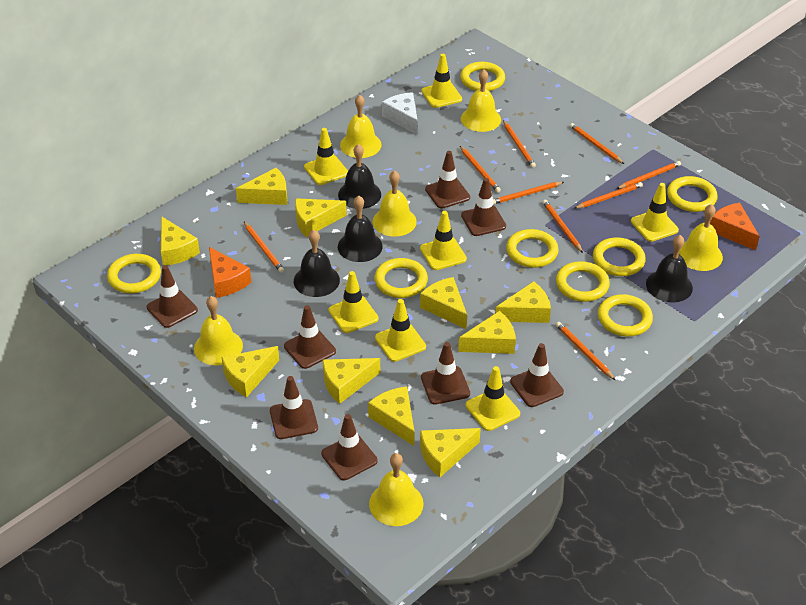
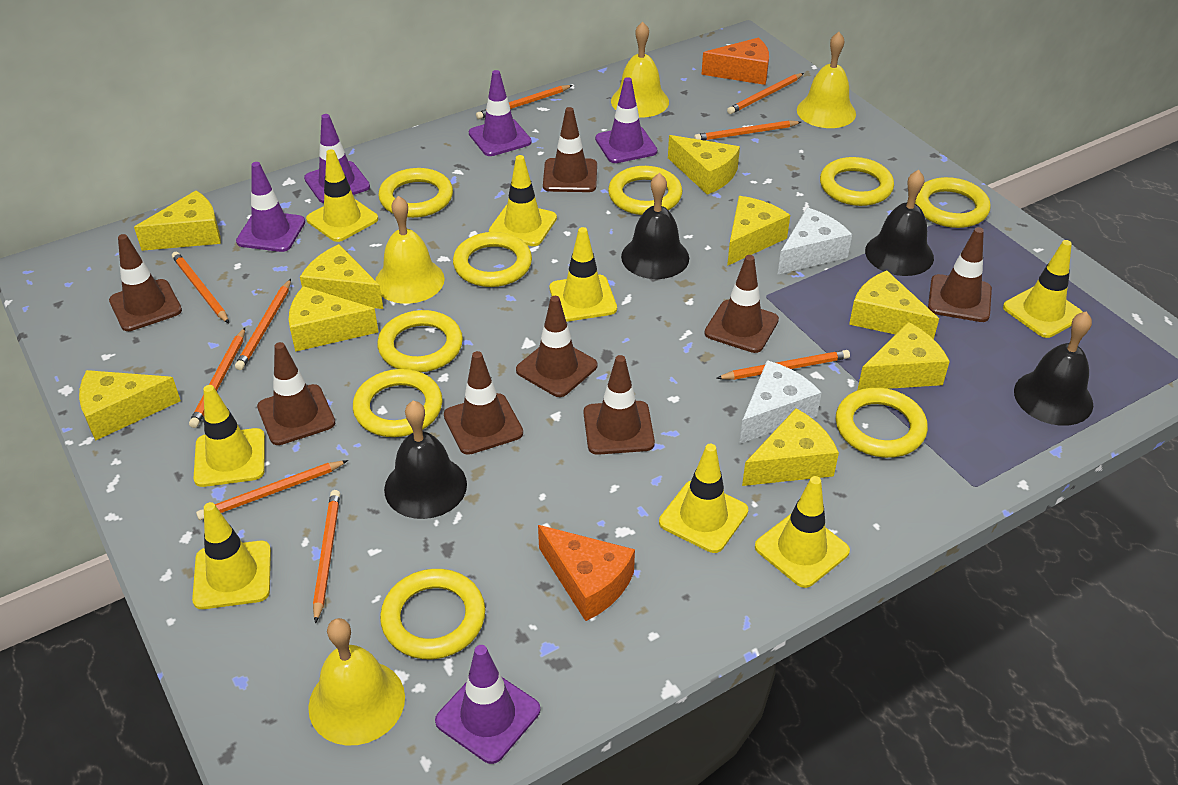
purple traffic cone: 0 -> 5
white cheese: 1 -> 2
yellow bell: 6 -> 4
yellow cheese: 10 -> 9
yellow ring: 8 -> 9
yellow traffic cone: 7 -> 8

